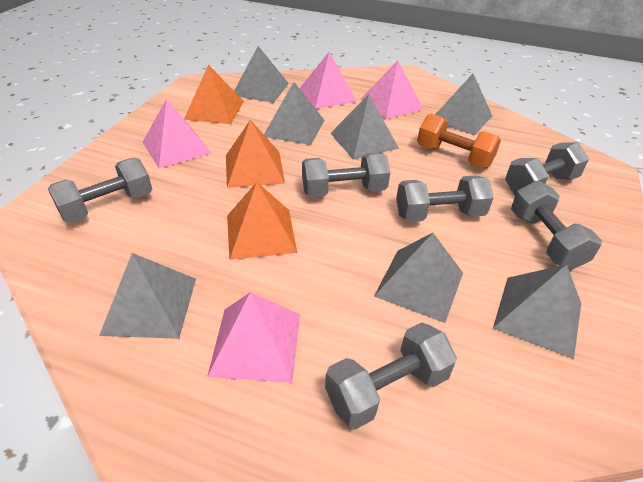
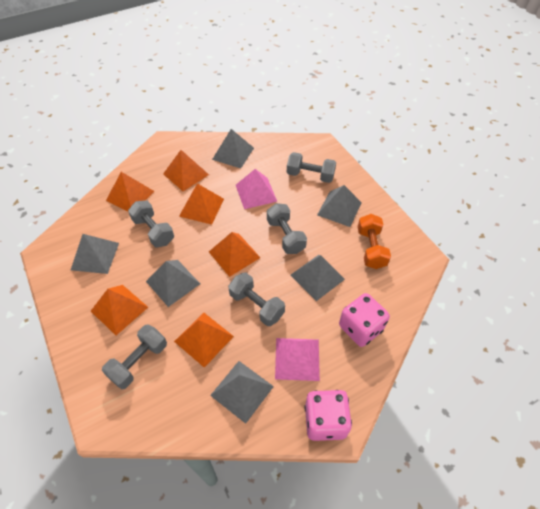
grey dumbbell: 6 -> 5
grey pyramid: 7 -> 6
orange pyramid: 3 -> 6
pink dice: 0 -> 2
pink pyramid: 4 -> 2

